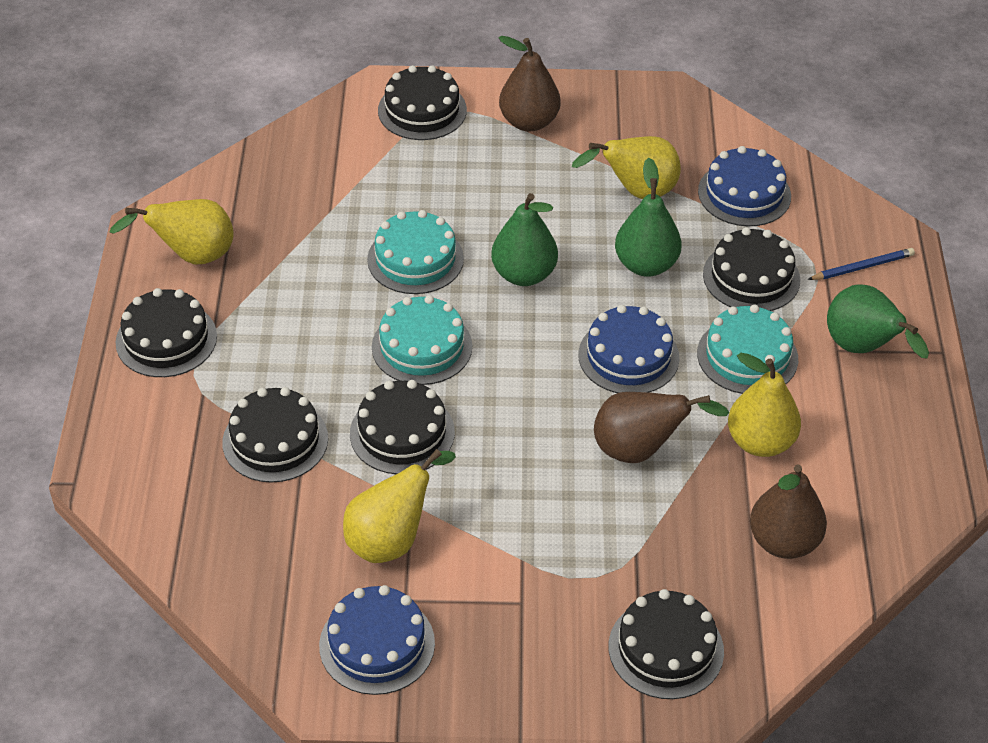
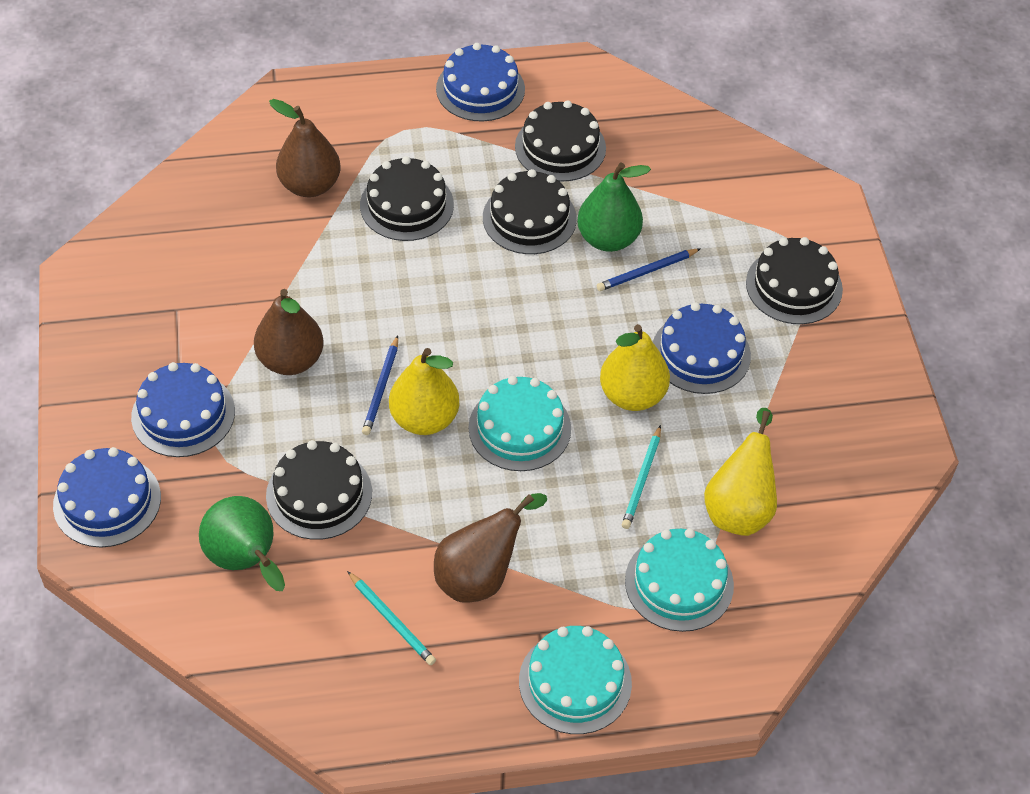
black cake: 6 -> 5
blue cake: 3 -> 4
blue pencil: 1 -> 2
green pear: 3 -> 2
turquoise pencil: 0 -> 2
yellow pear: 4 -> 3

